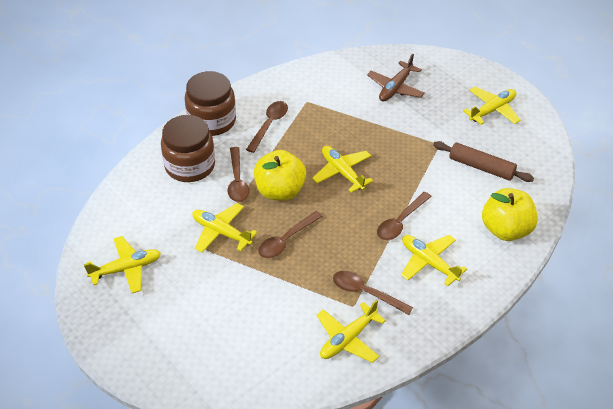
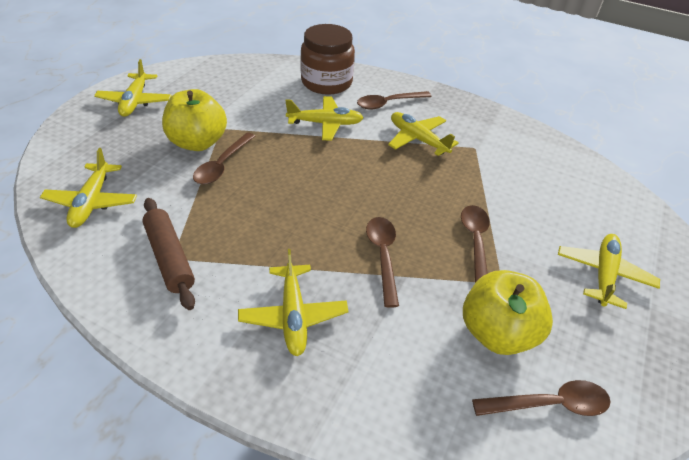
brown jar: 2 -> 1
brown plane: 1 -> 0

